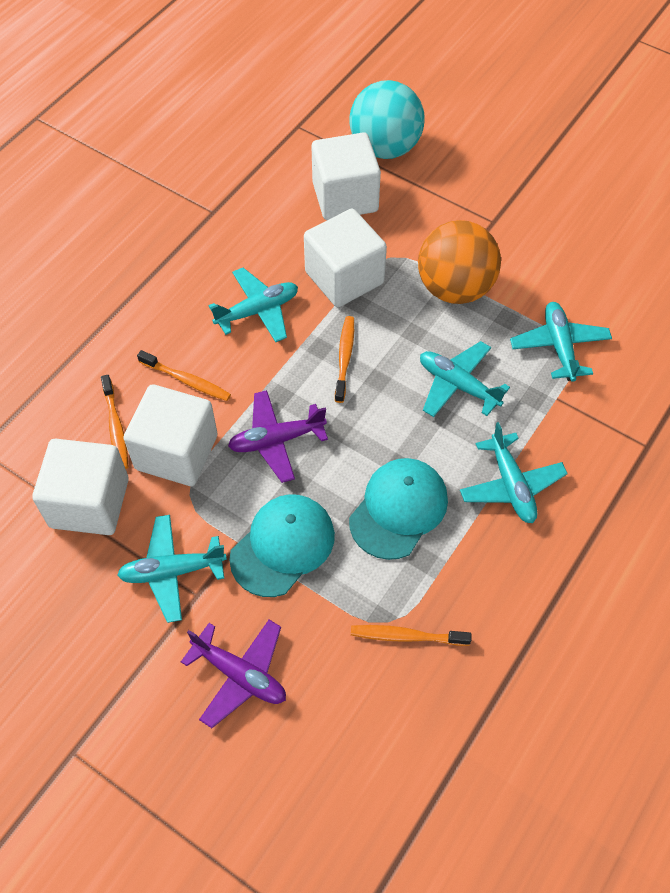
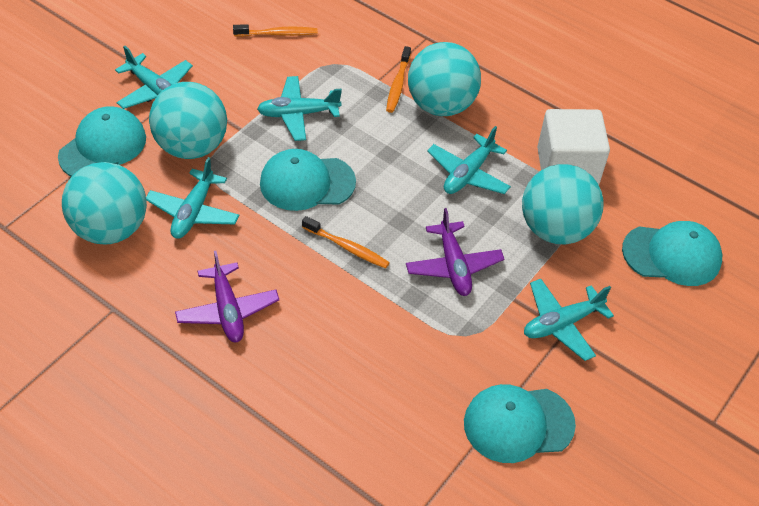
orange ball: 1 -> 0
orange toothbrush: 4 -> 3
turquoise ball: 1 -> 4
turquoise cap: 2 -> 4
white cube: 4 -> 1

